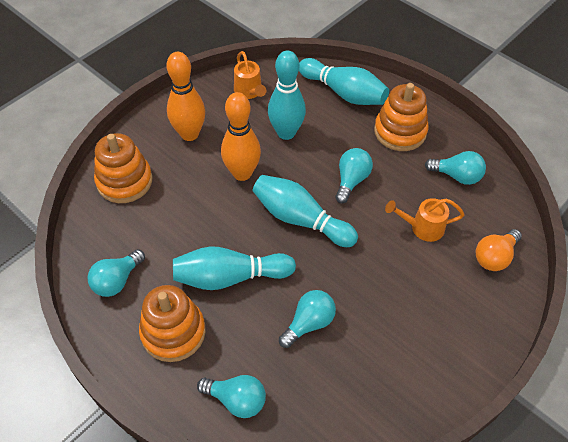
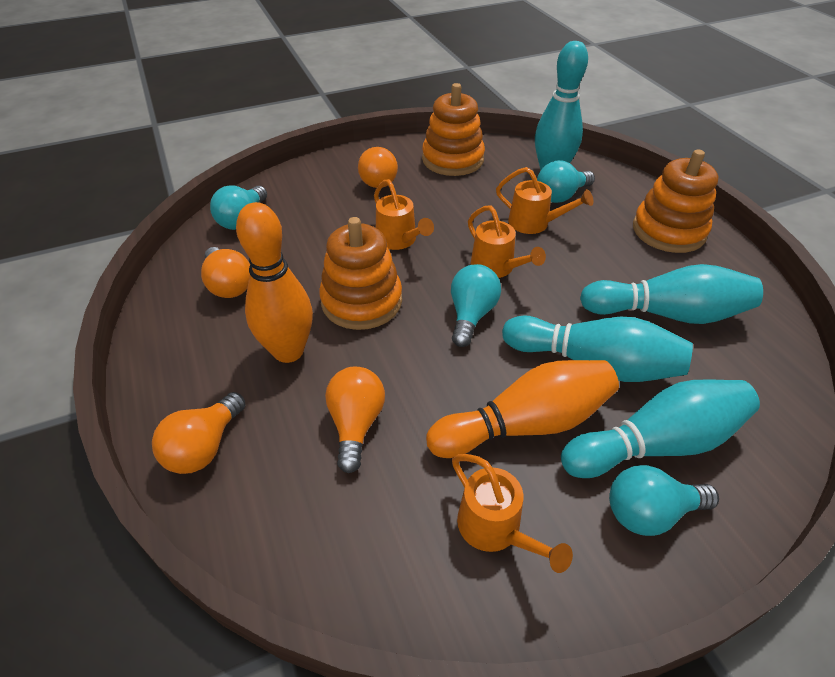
orange light bulb: 1 -> 4
orange watering can: 2 -> 4
turquoise light bulb: 5 -> 4

